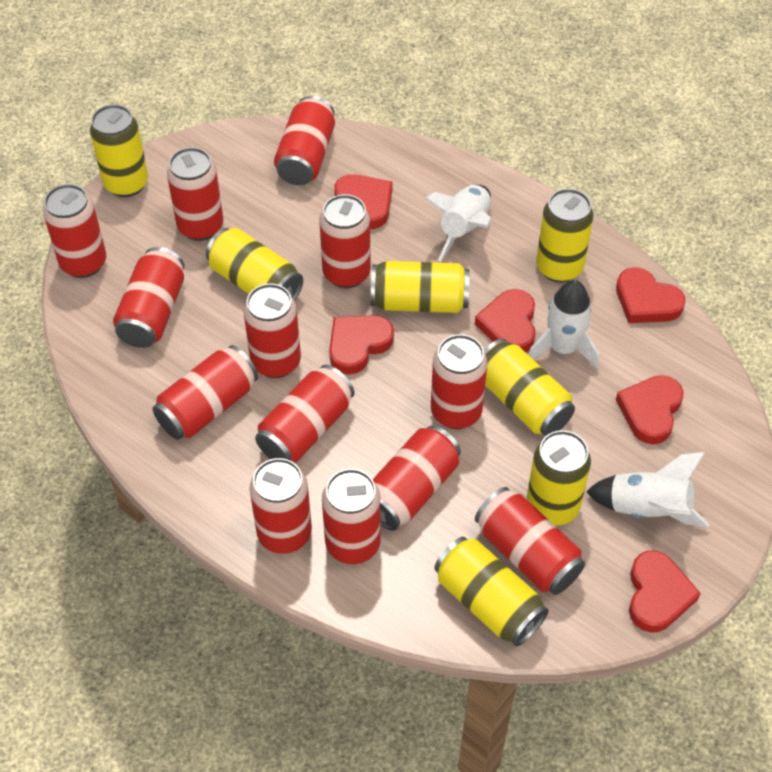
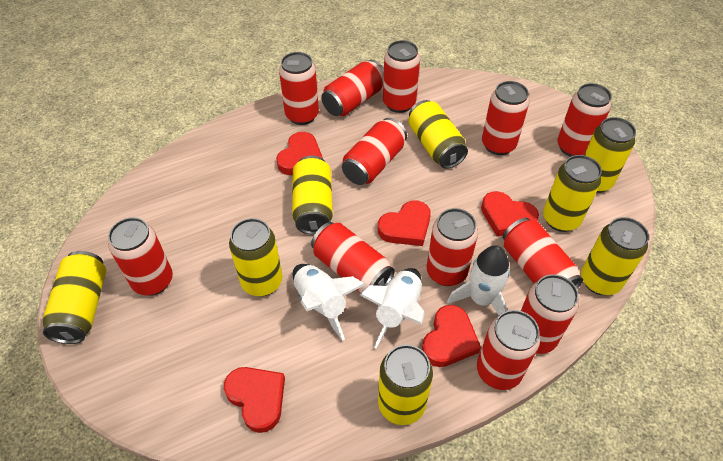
red can: 13 -> 12
red heart: 6 -> 5
yellow can: 7 -> 8

